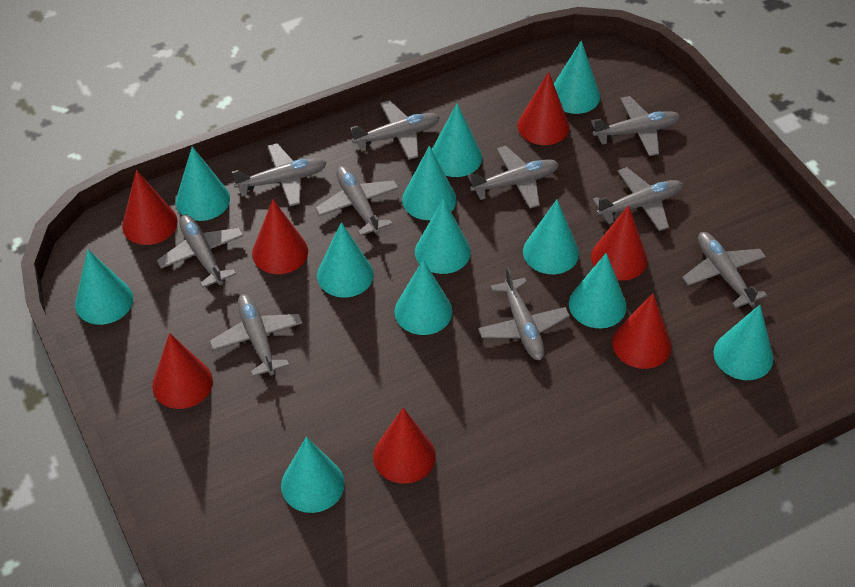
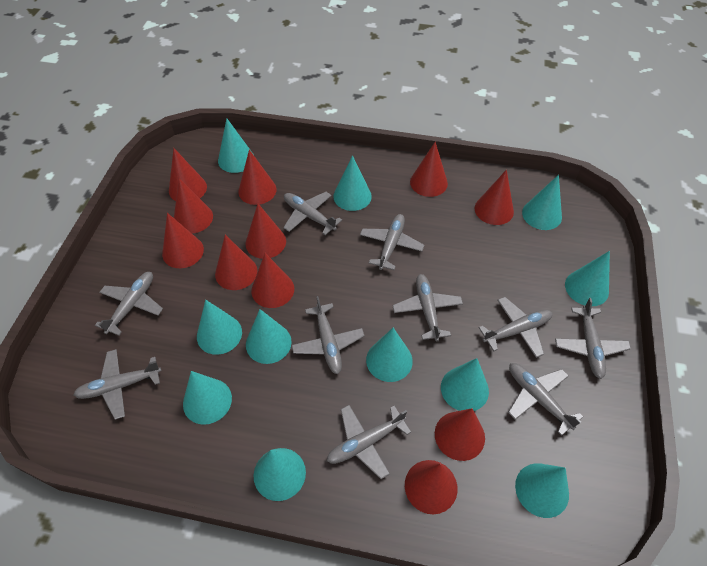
red cone: 7 -> 11
turquoise cone: 12 -> 11

